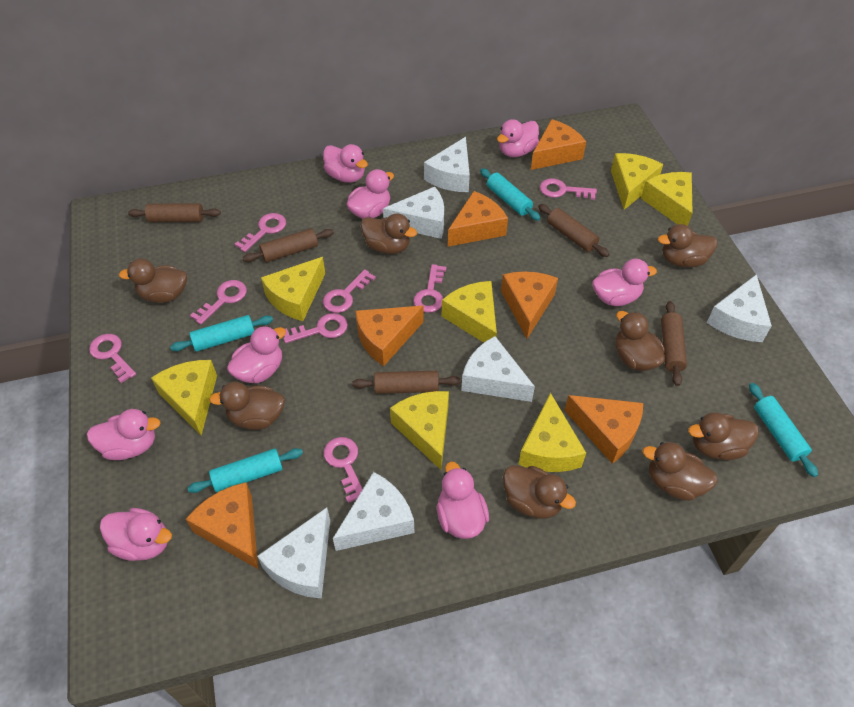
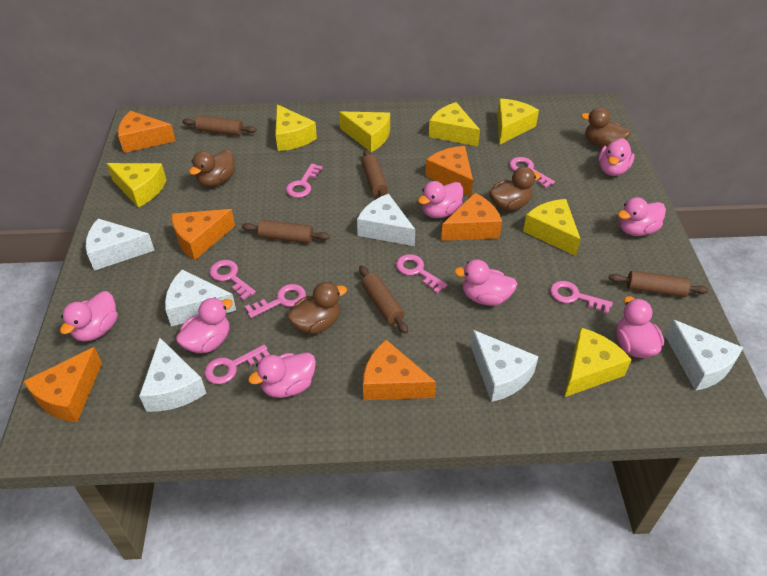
brown duck: 8 -> 4
pink key: 8 -> 7
turquoise rolling pin: 4 -> 0

